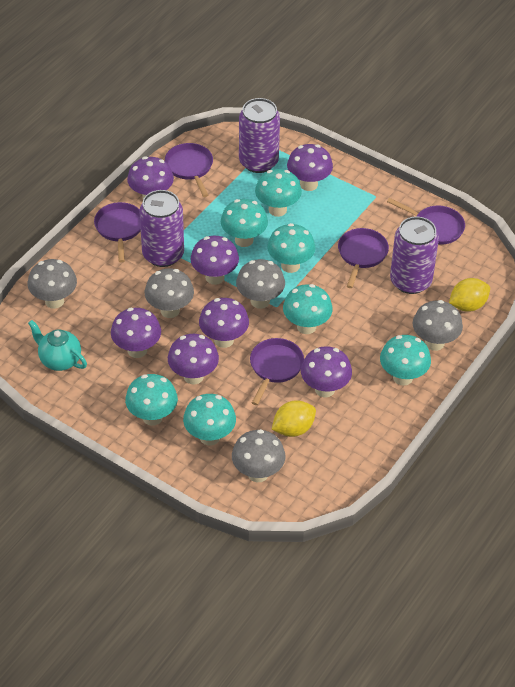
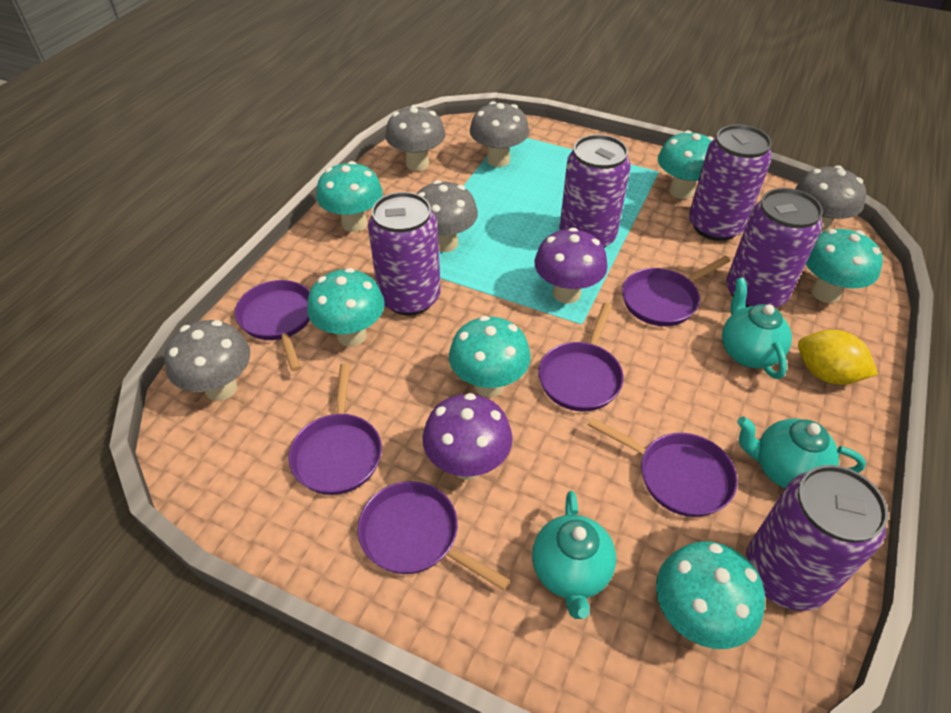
purple can: 3 -> 5
purple mushroom: 7 -> 2
purple pan: 5 -> 6
turquoise mushroom: 7 -> 6
turquoise teapot: 1 -> 3
yellow lemon: 2 -> 1

